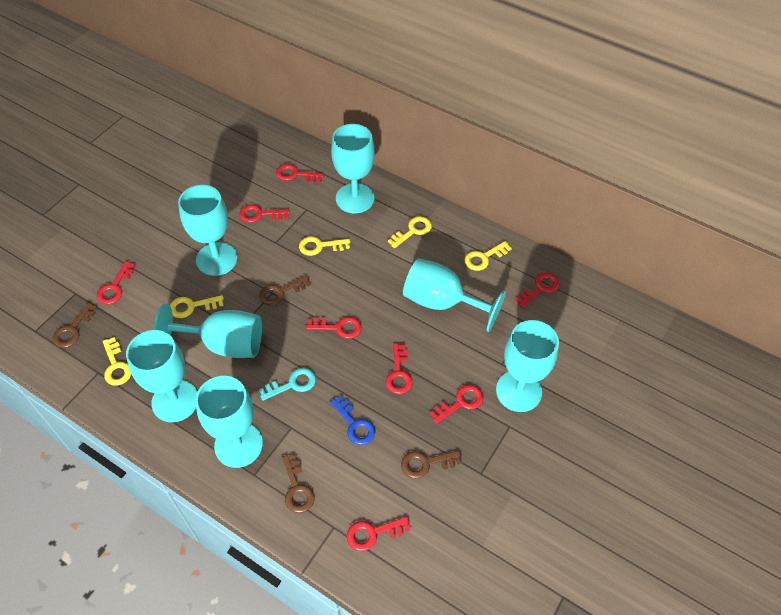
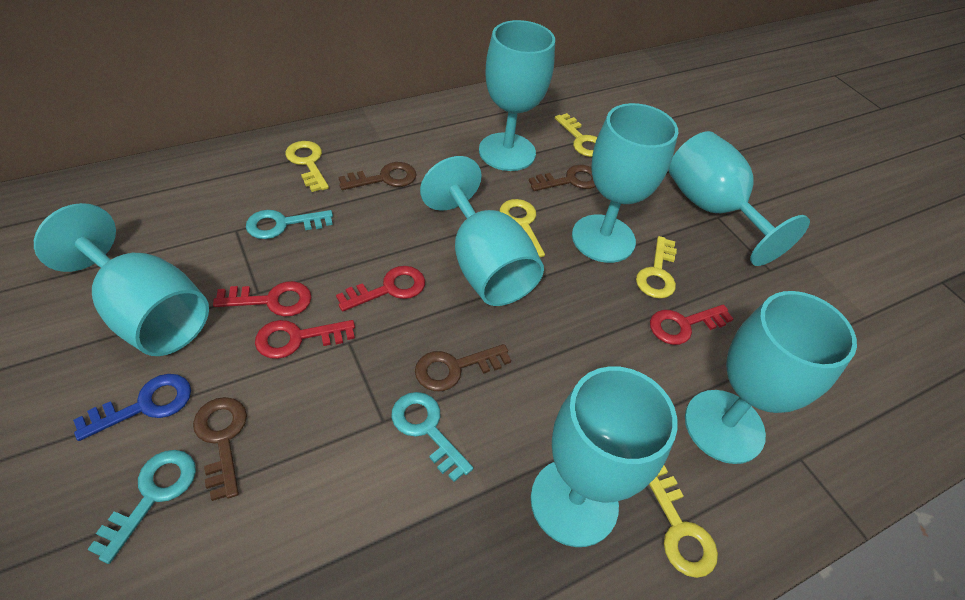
red key: 8 -> 4
turquoise key: 1 -> 3

